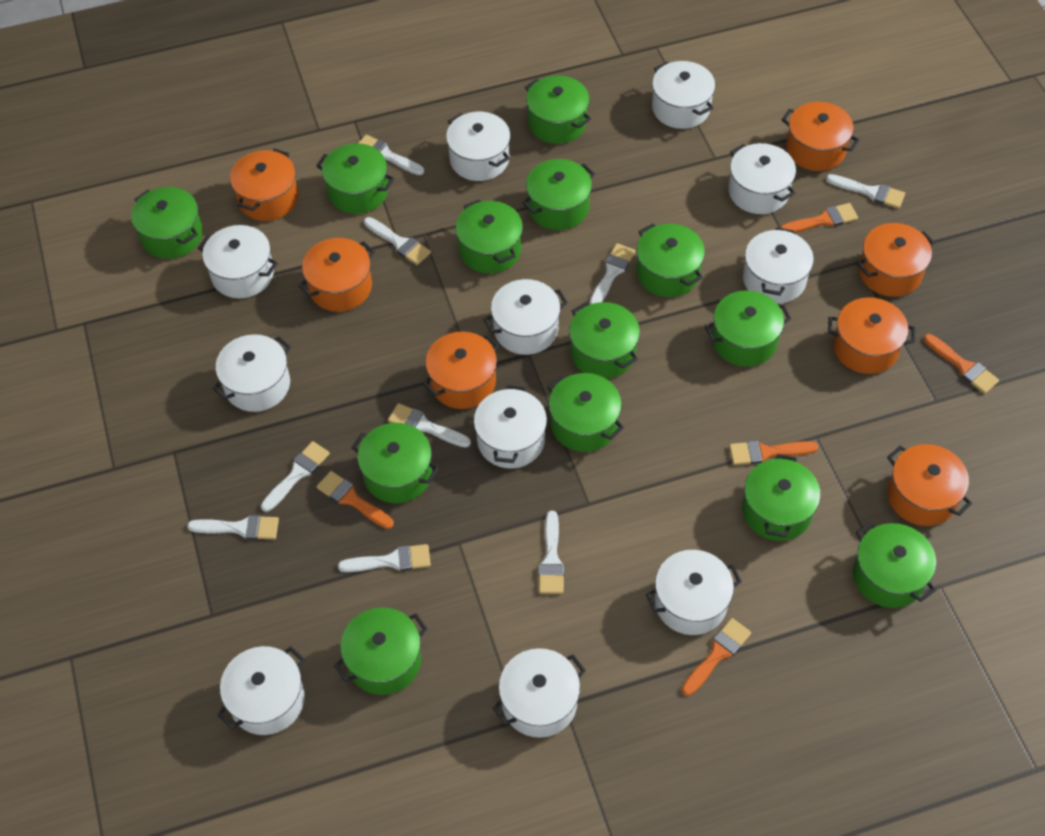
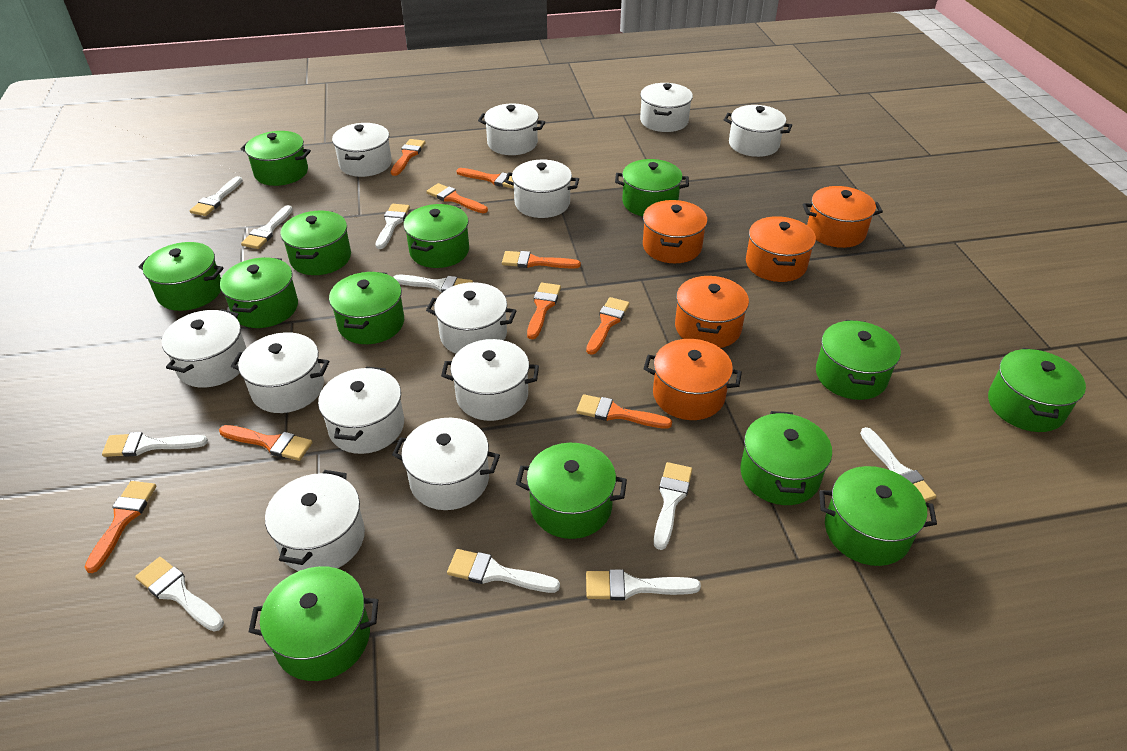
orange brush: 5 -> 9
orange pot: 7 -> 5
white brush: 9 -> 10
white pot: 11 -> 12

